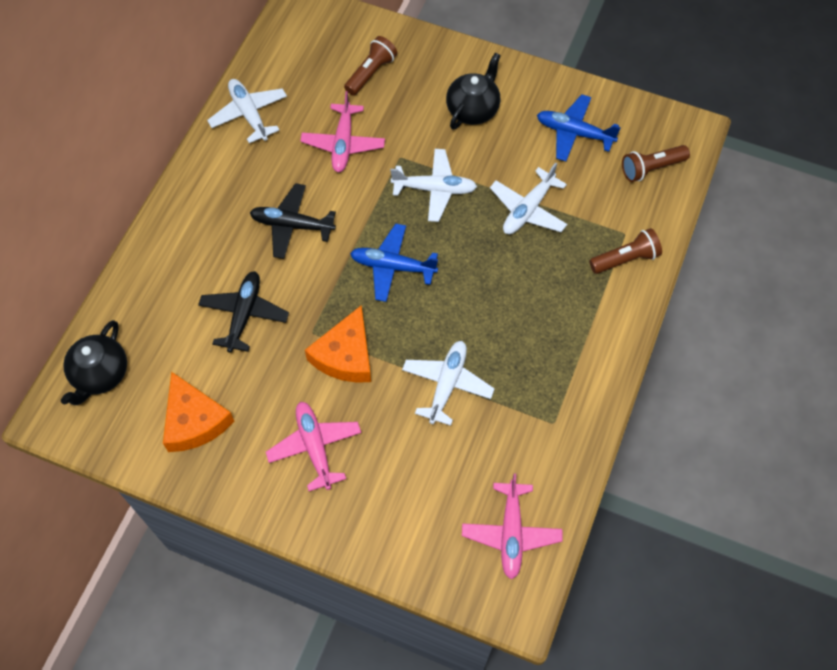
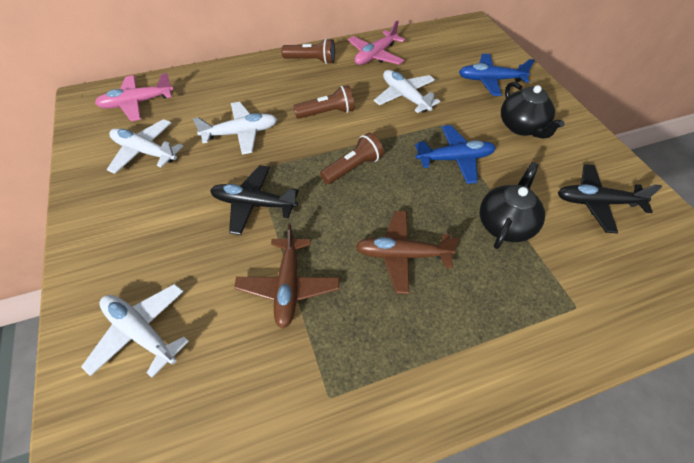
brown plane: 0 -> 2
orange cheese: 2 -> 0
pink plane: 3 -> 2

